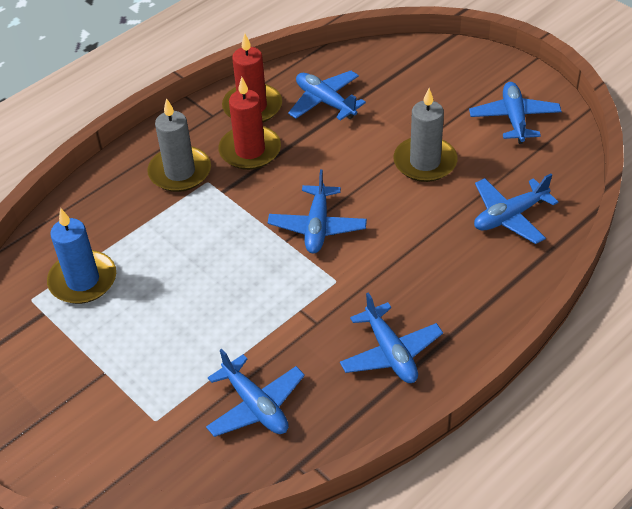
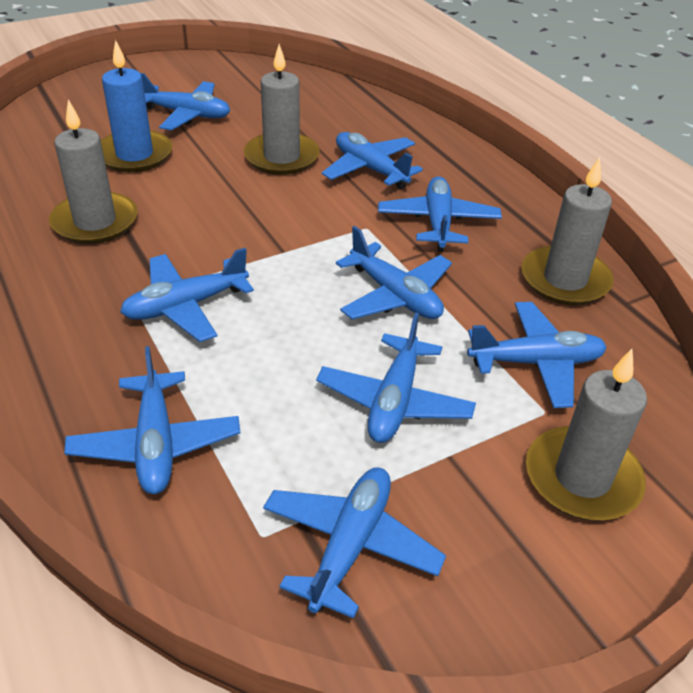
blue plane: 6 -> 9
grey candle: 2 -> 4
red candle: 2 -> 0

